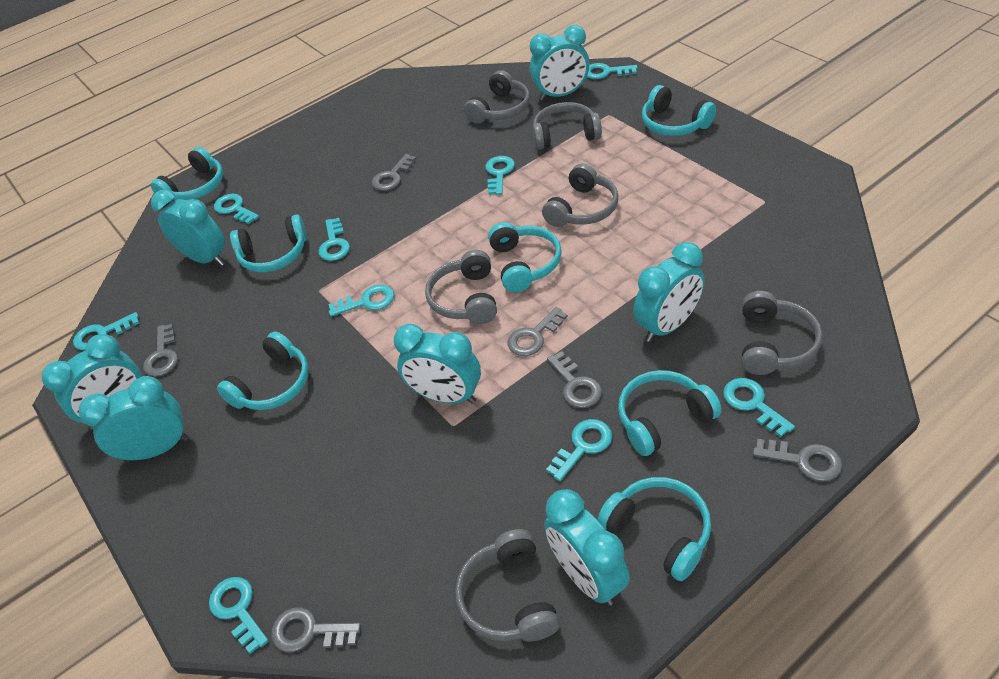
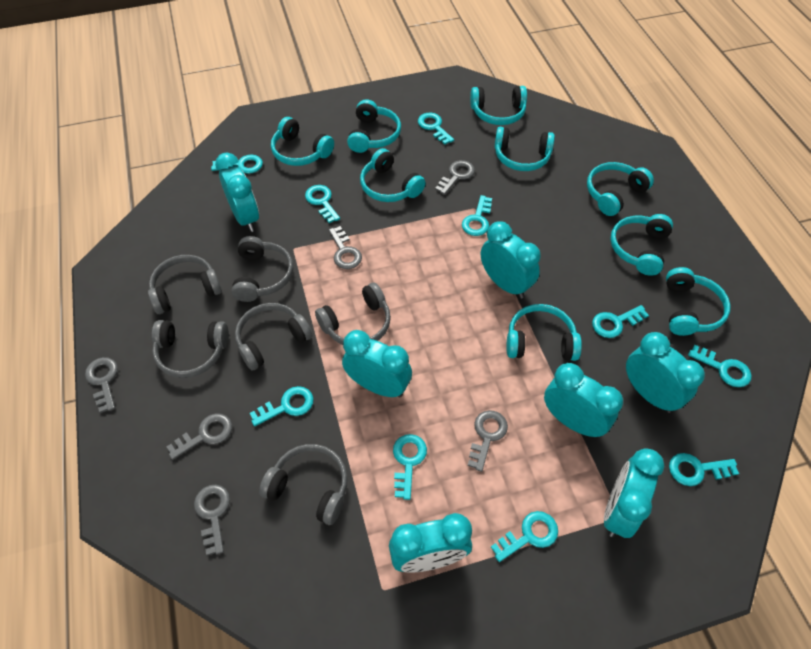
turquoise headphones: 7 -> 9
turquoise key: 9 -> 10

